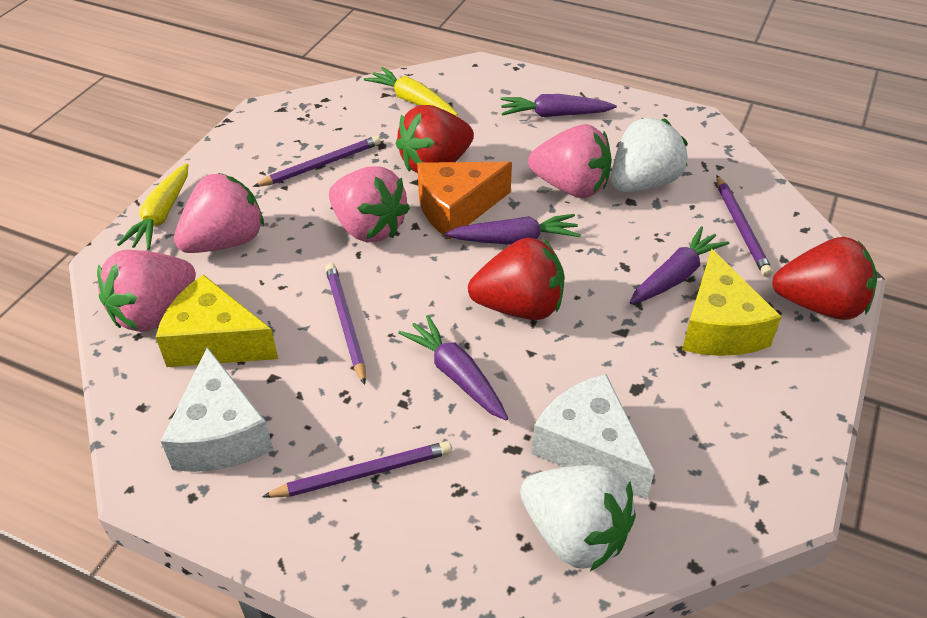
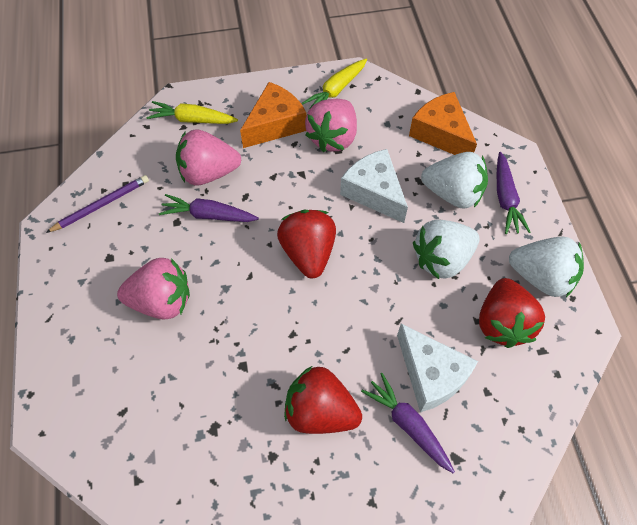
orange cheese: 1 -> 2
pink strawberry: 4 -> 3
purple carrot: 4 -> 3
purple pencil: 4 -> 1
white strawberry: 2 -> 3
yellow cheese: 2 -> 0

